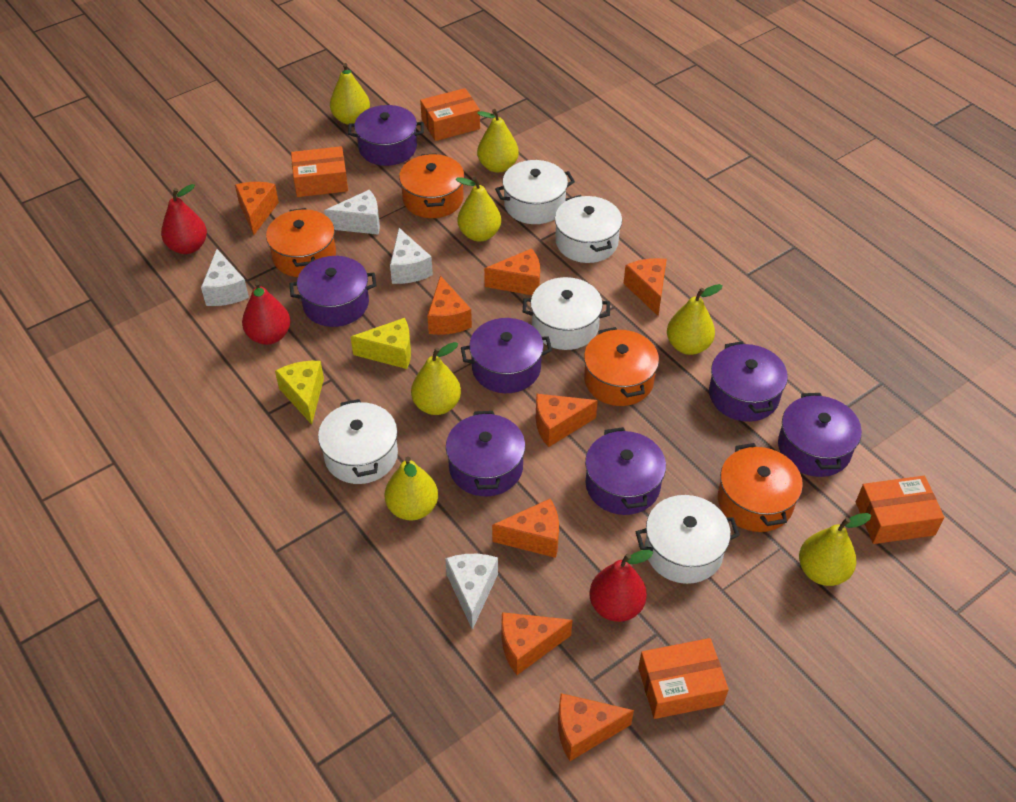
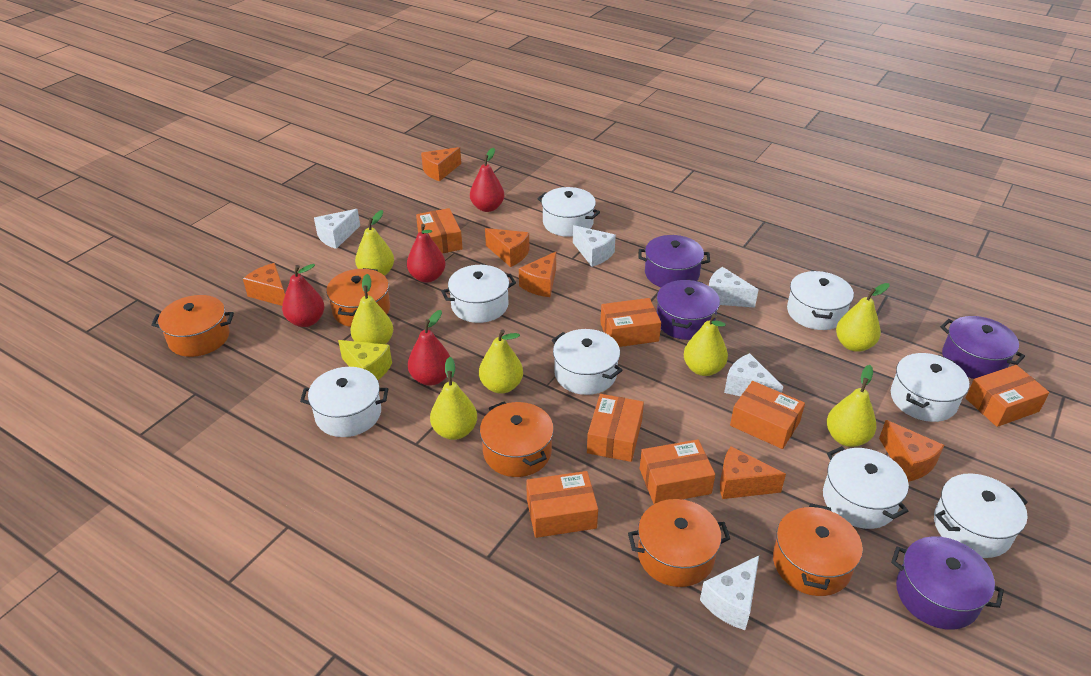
orange box: 4 -> 7
orange cheese: 8 -> 6
orange pot: 4 -> 5
purple pot: 7 -> 4
red pear: 3 -> 4
white cheese: 4 -> 5
white pot: 5 -> 8
yellow cheese: 2 -> 1

